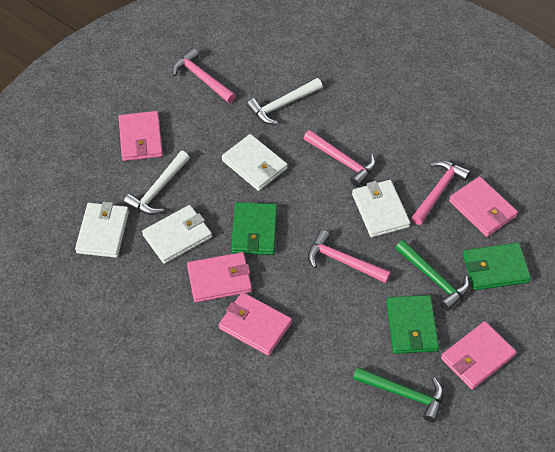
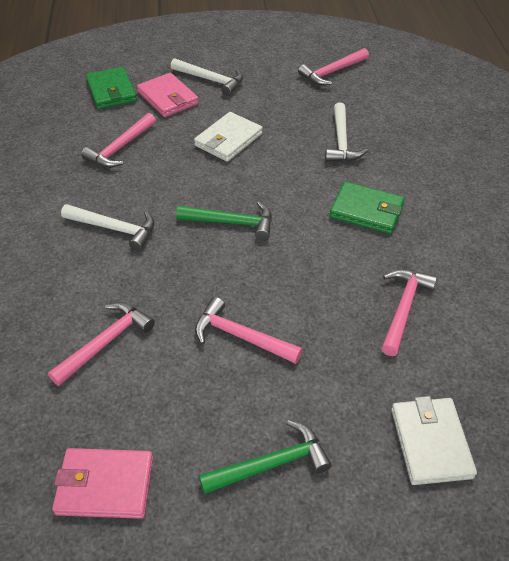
green wallet: 3 -> 2
pink hammer: 4 -> 5
pink wallet: 5 -> 2
white hammer: 2 -> 3
white wallet: 4 -> 2

